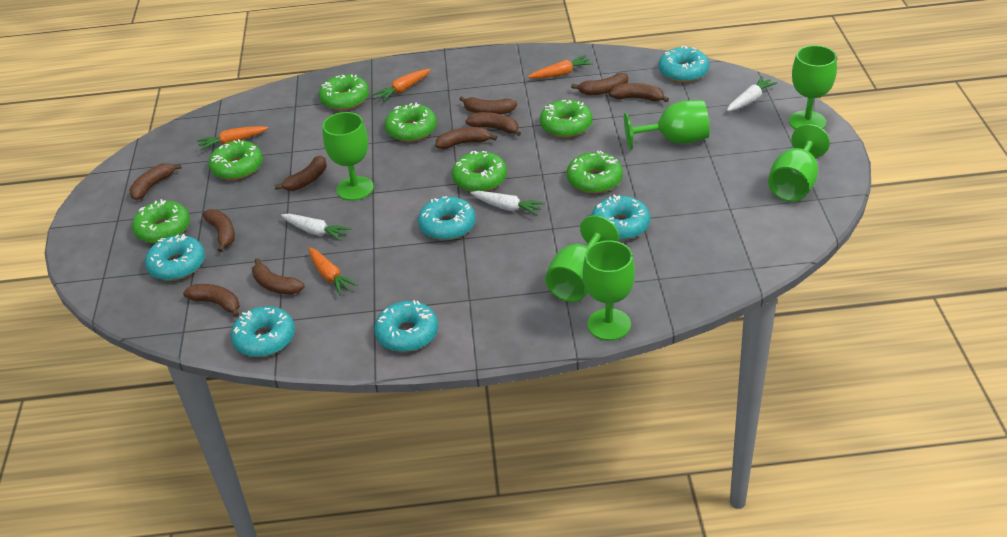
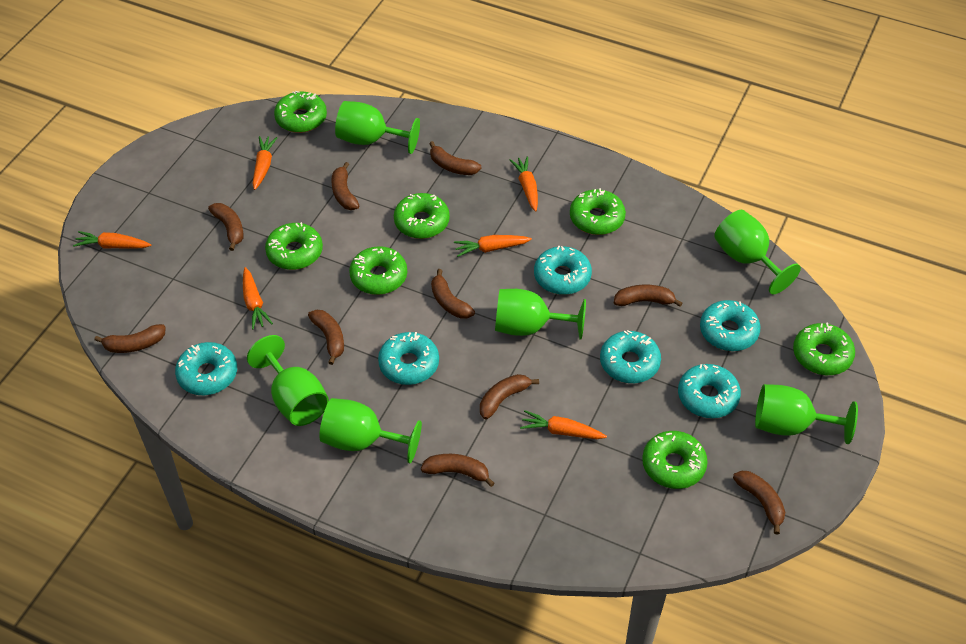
orange carrot: 4 -> 6
white carrot: 3 -> 0

